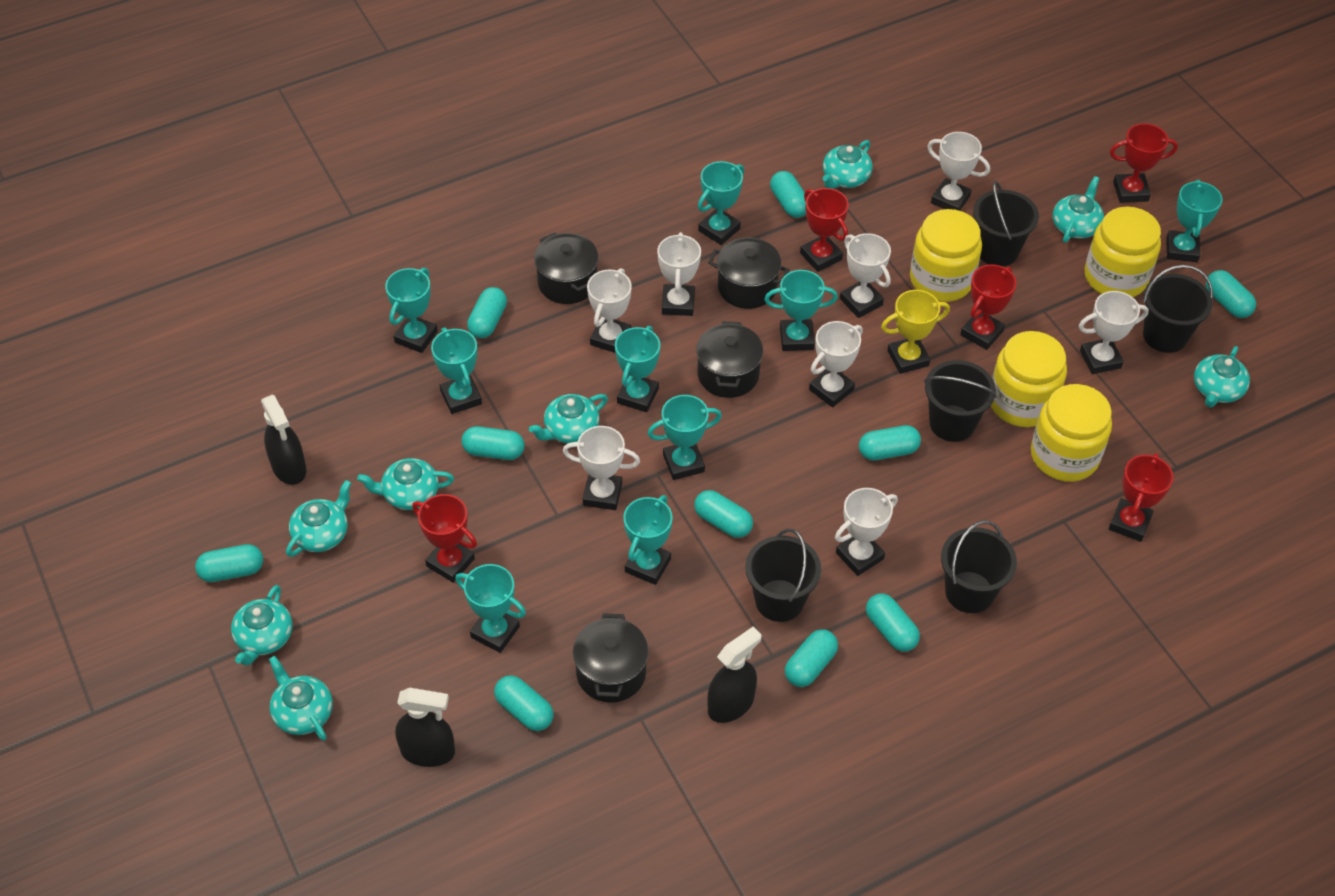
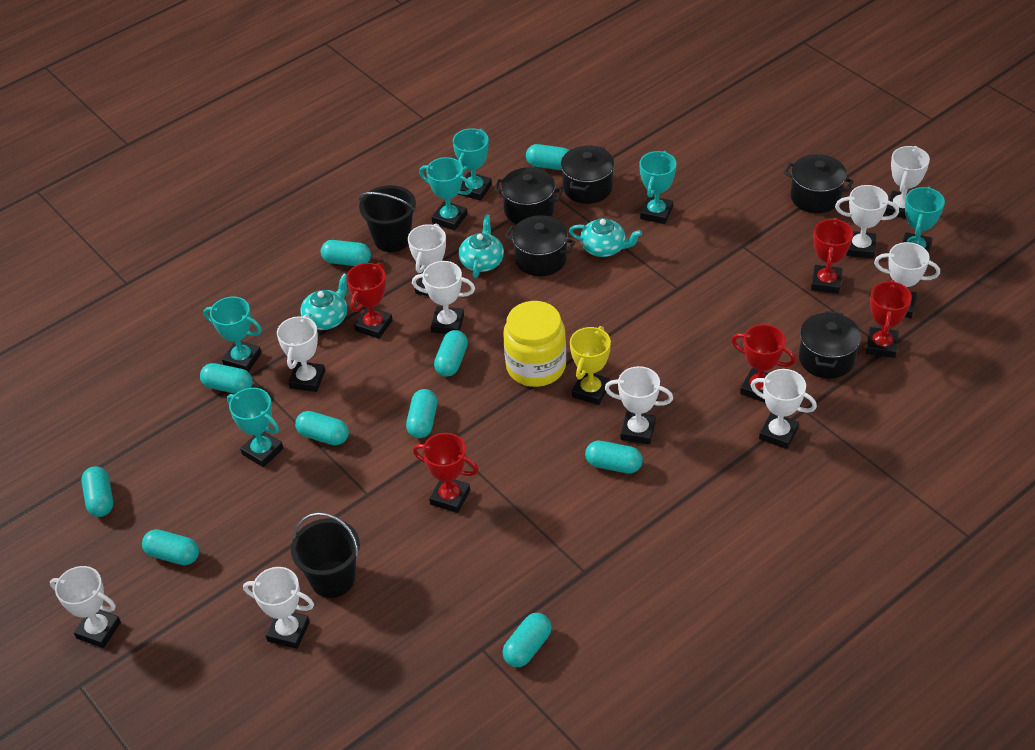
black bucket: 5 -> 2
black pot: 4 -> 5
black spray bottle: 3 -> 0
turquoise teapot: 8 -> 3
turquoise trophy: 9 -> 6
white trophy: 8 -> 10
yellow jar: 4 -> 1

